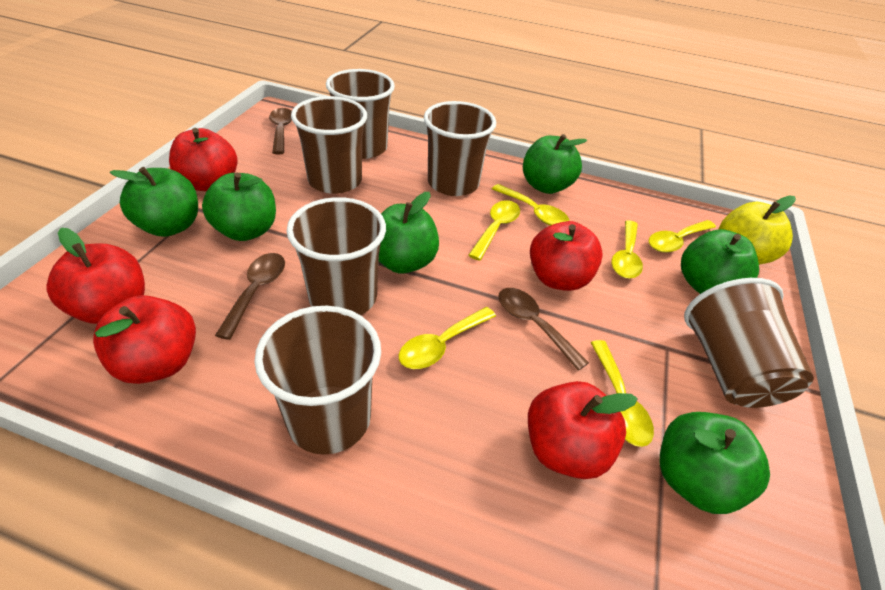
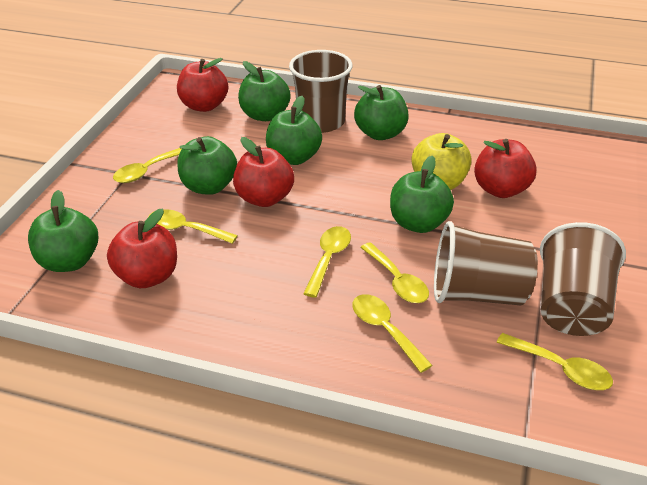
brown cup: 6 -> 3
brown spoon: 3 -> 0
red apple: 5 -> 4

